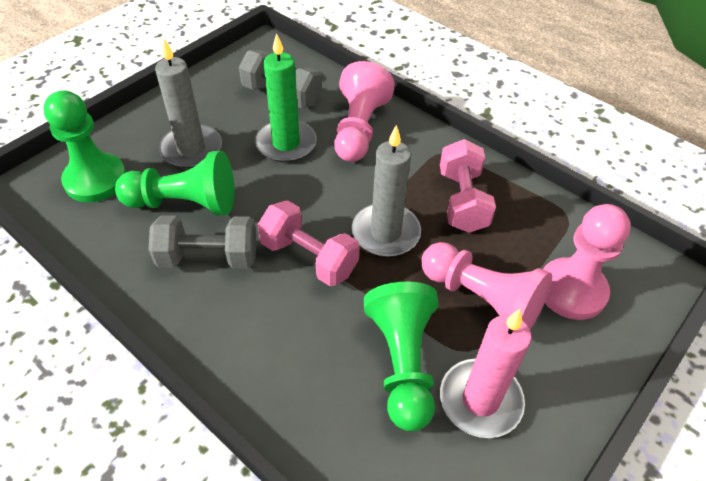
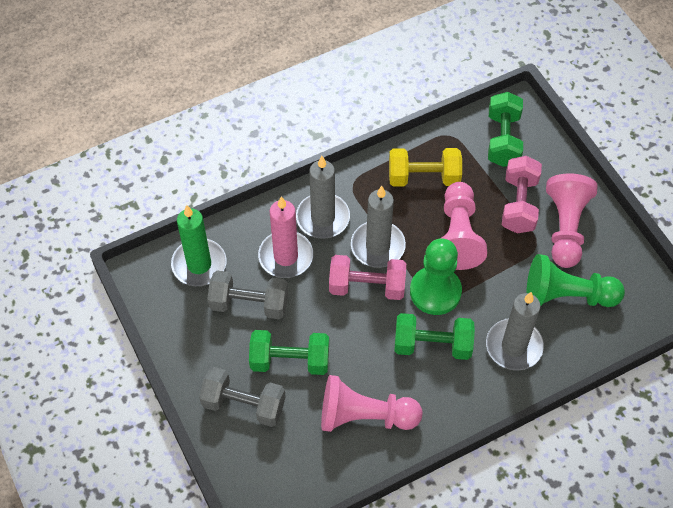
green dumbbell: 0 -> 3
green pawn: 3 -> 2
grey candle: 2 -> 3
yellow dumbbell: 0 -> 1

